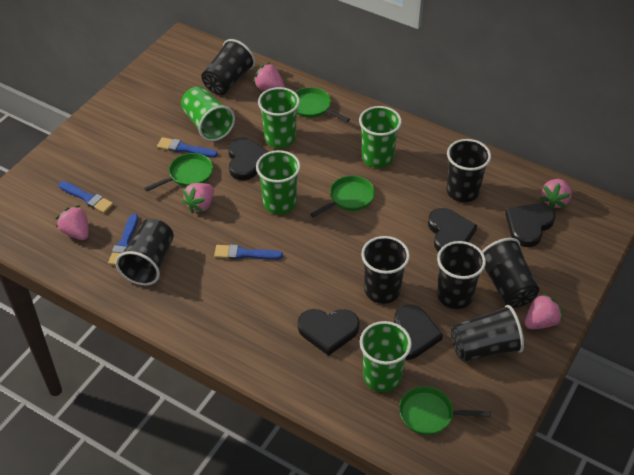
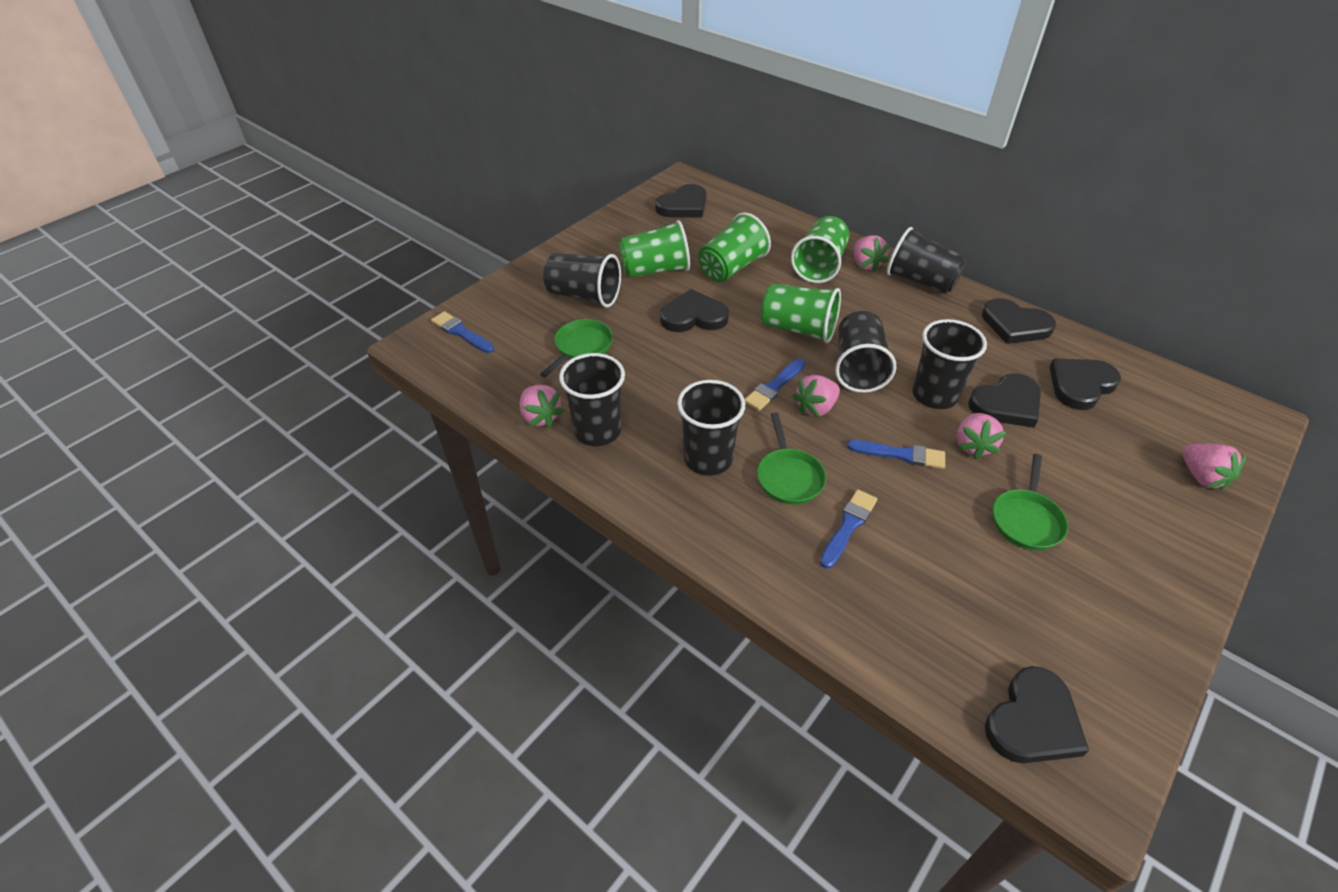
black cup: 7 -> 6
black heart: 5 -> 6
green cup: 5 -> 4
green pan: 4 -> 3

